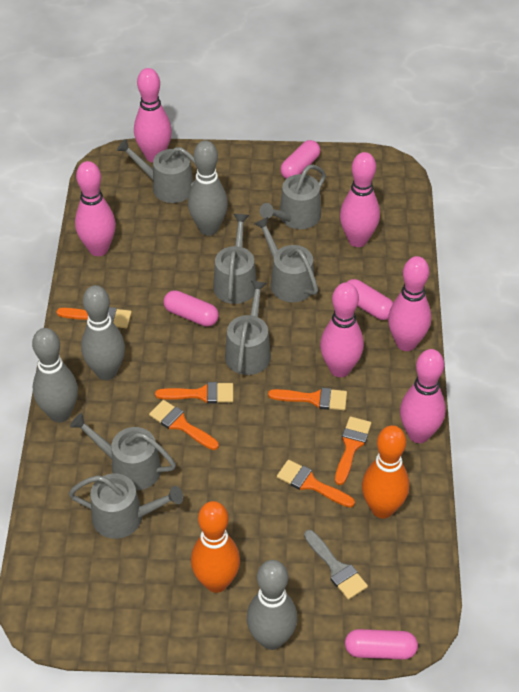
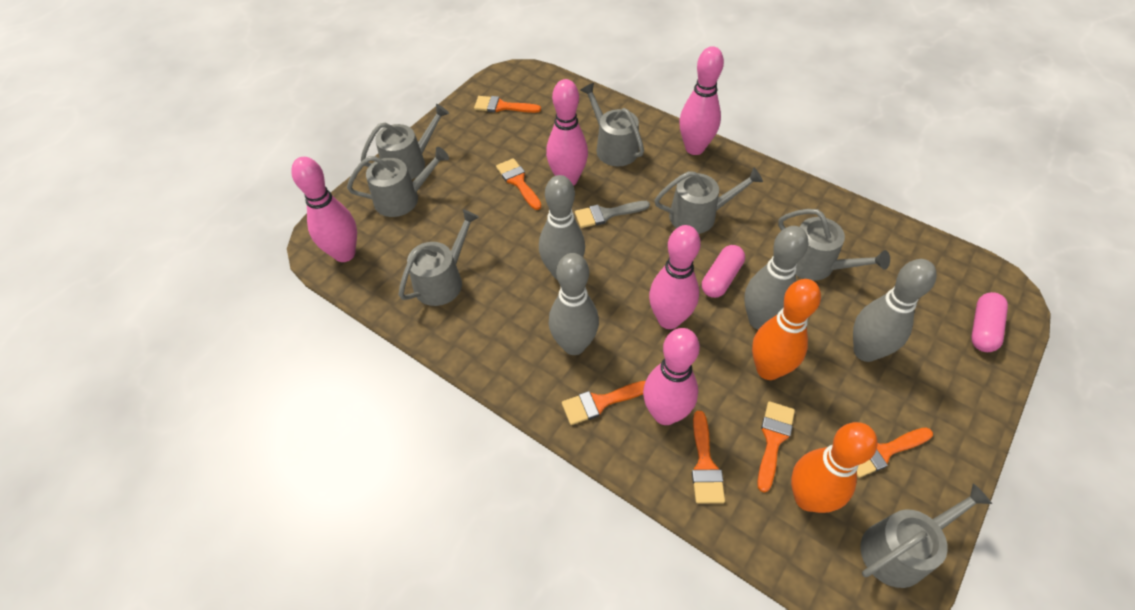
pink bowling pin: 6 -> 5
pink capsule: 4 -> 2

